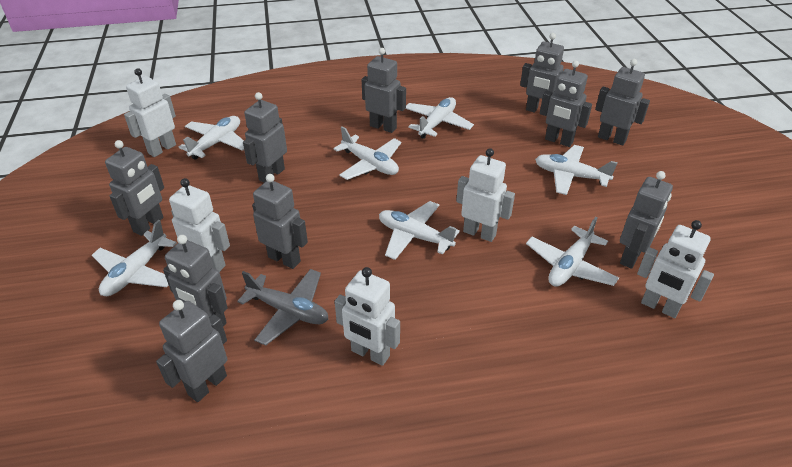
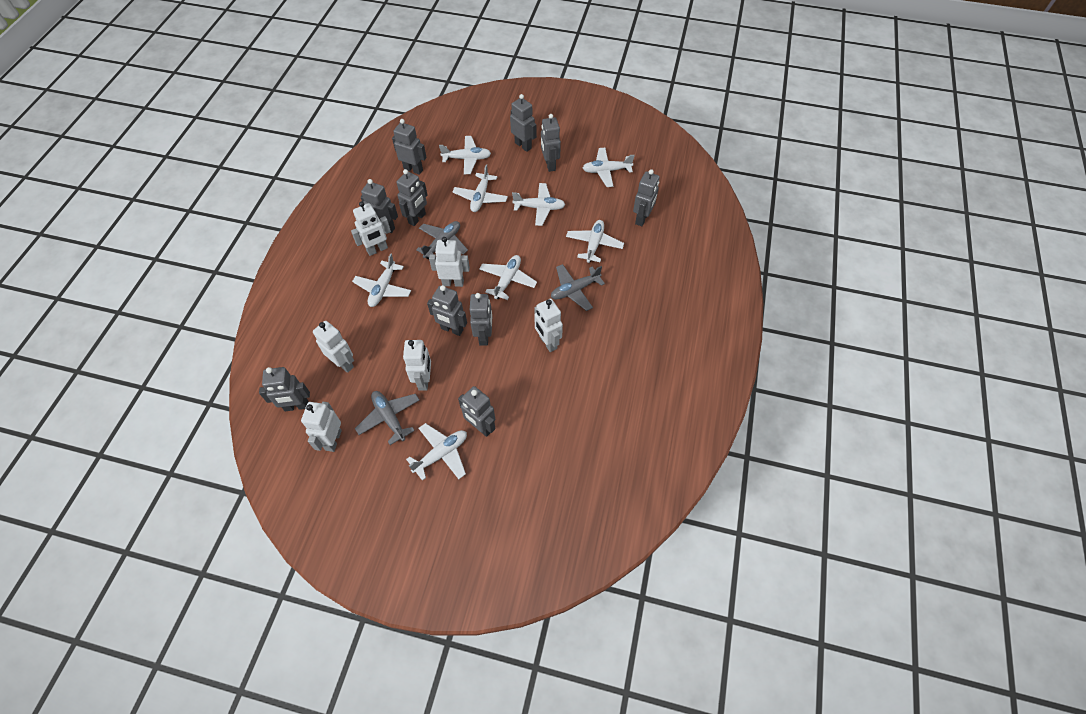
grey plane: 1 -> 3
white plane: 7 -> 8
white robot: 5 -> 6

